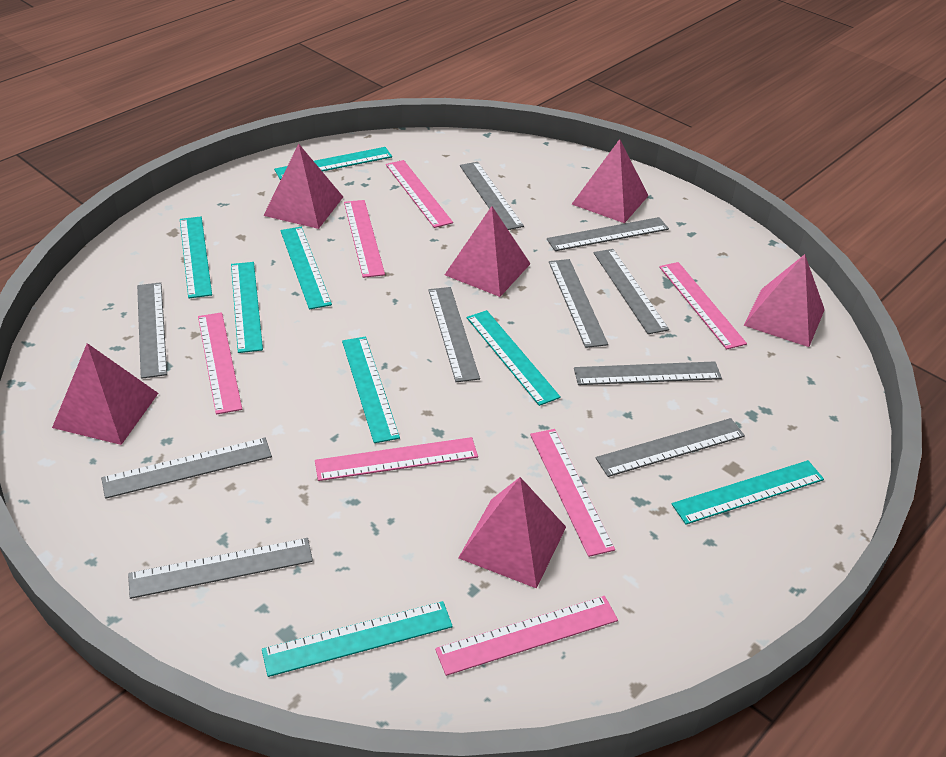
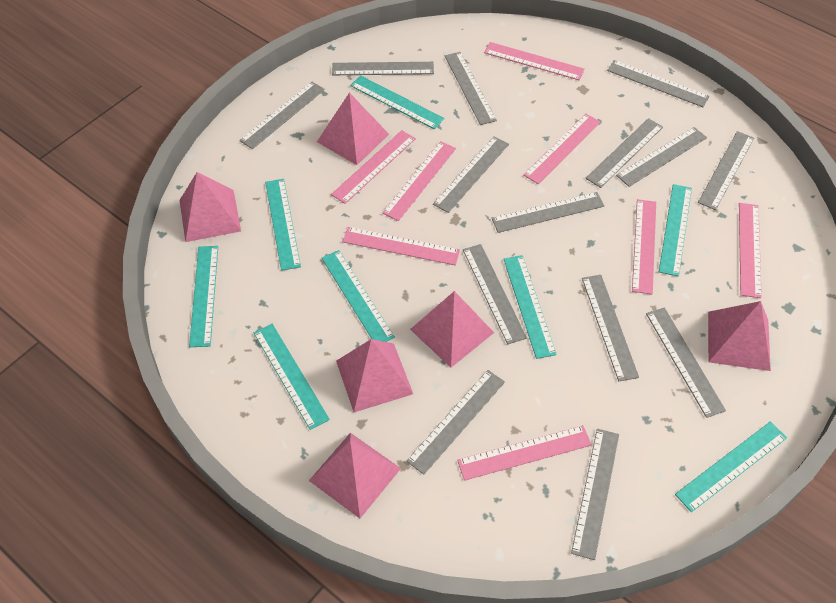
grey ruler: 10 -> 14
pink ruler: 7 -> 8

